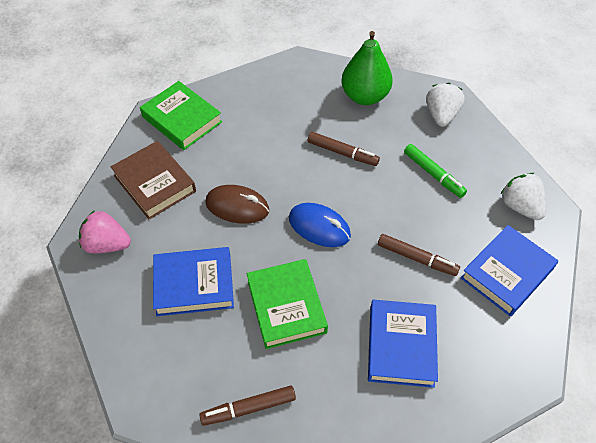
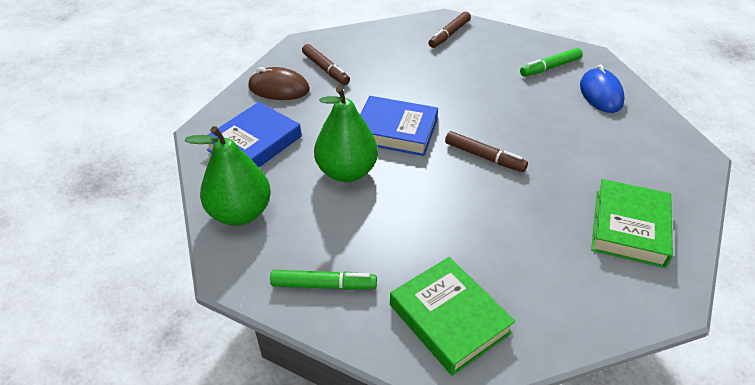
blue book: 3 -> 2
brown book: 1 -> 0
green marker: 1 -> 2
green pear: 1 -> 2
pink strawberry: 1 -> 0
white strawberry: 2 -> 0

